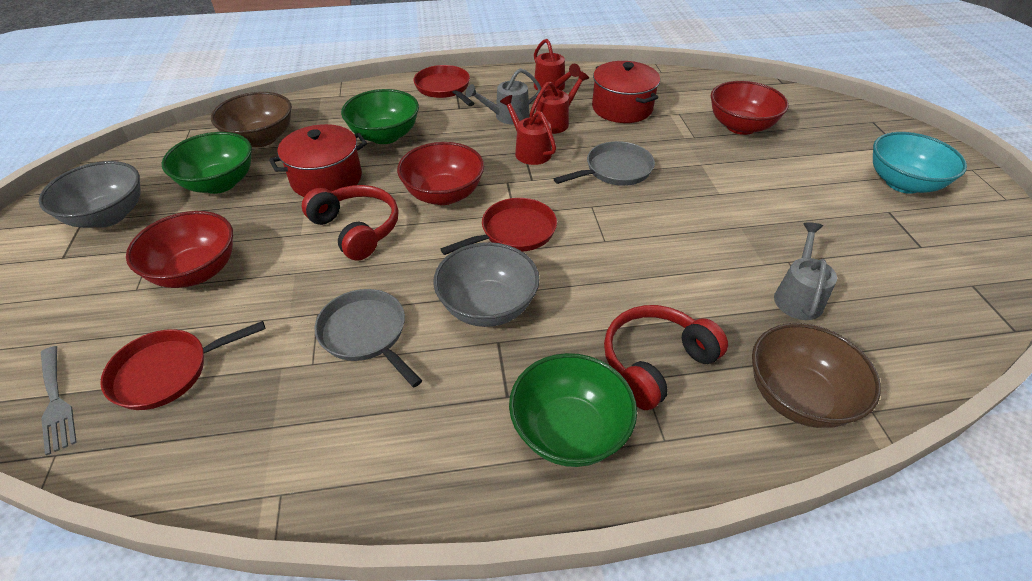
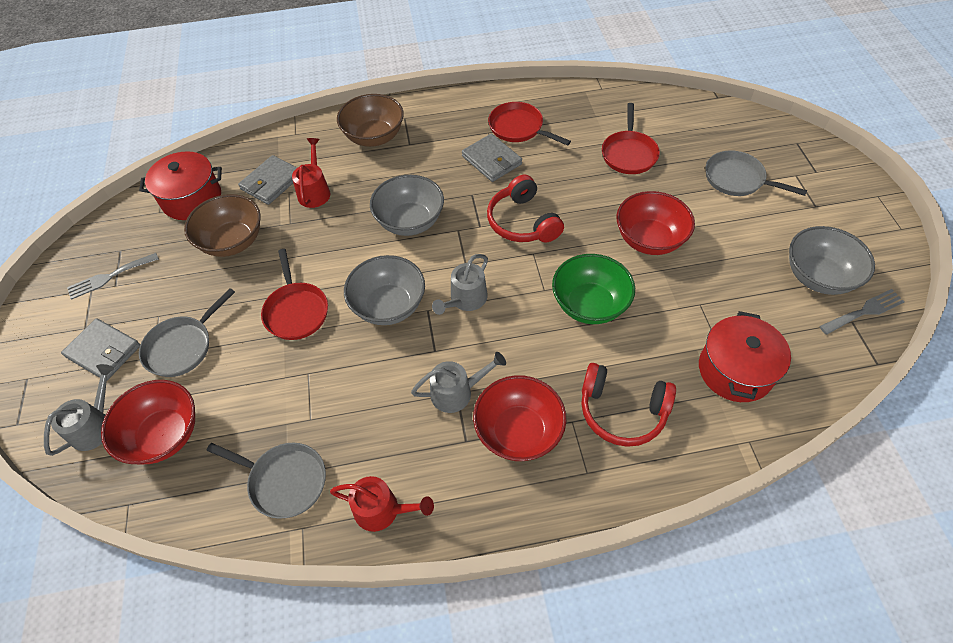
green bowl: 3 -> 1
grey bowl: 2 -> 3
grey fork: 1 -> 2
grey pan: 2 -> 3
grey wallet: 0 -> 3
grey watering can: 2 -> 3
red watering can: 3 -> 2
turquoise bowl: 1 -> 0

